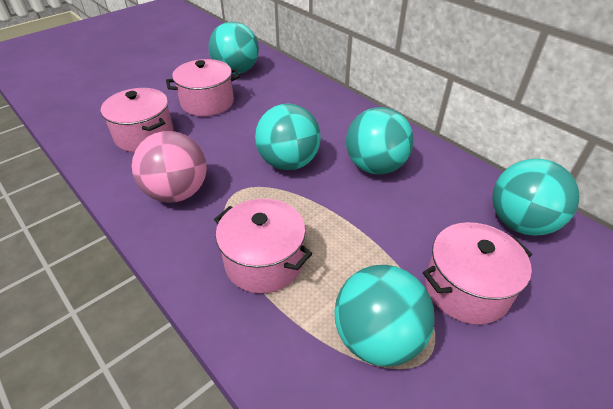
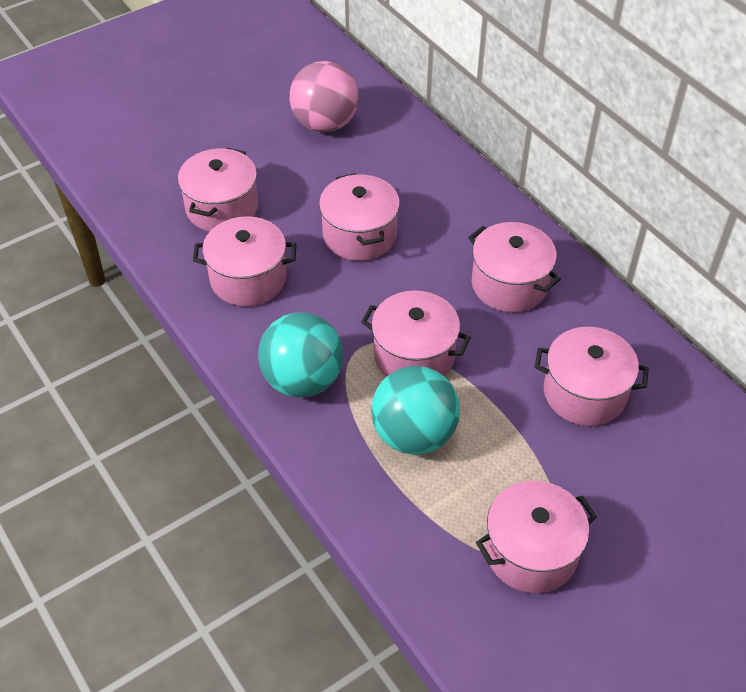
pink pot: 4 -> 7
turquoise ball: 5 -> 2

